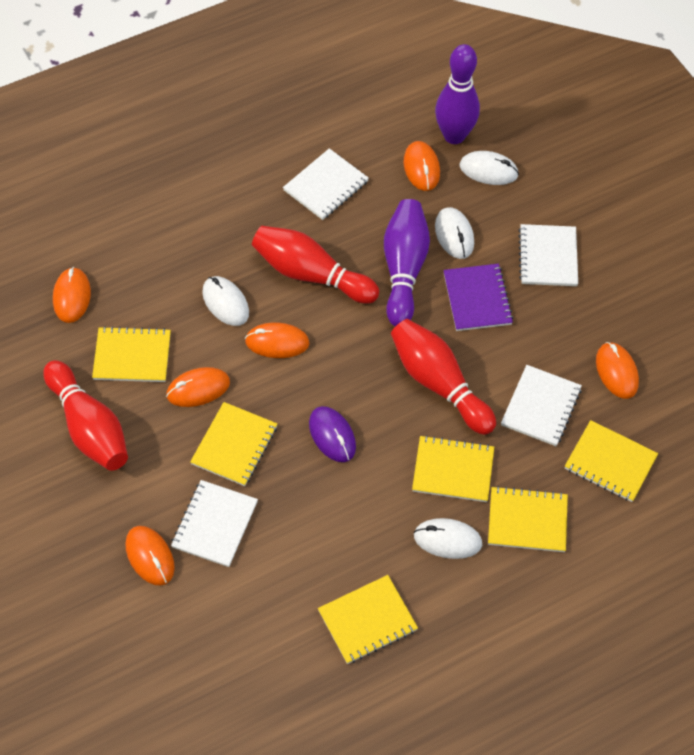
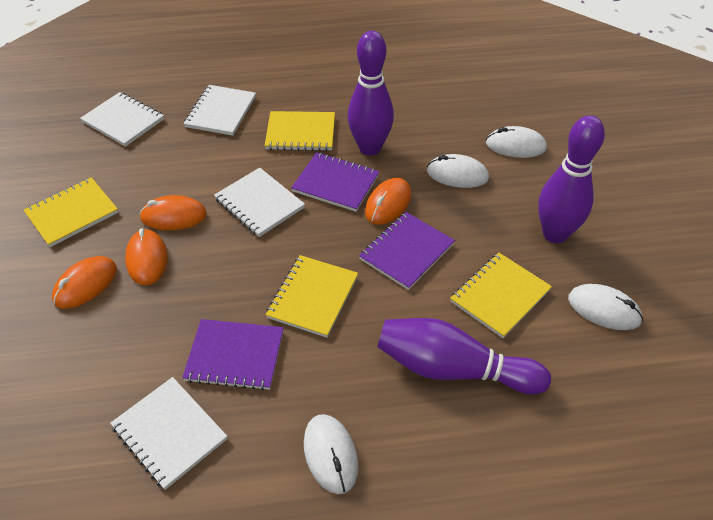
orange mouse: 6 -> 4
purple bowling pin: 2 -> 3
purple mouse: 1 -> 0
purple notebook: 1 -> 3
red bowling pin: 3 -> 0
yellow notebook: 6 -> 4

